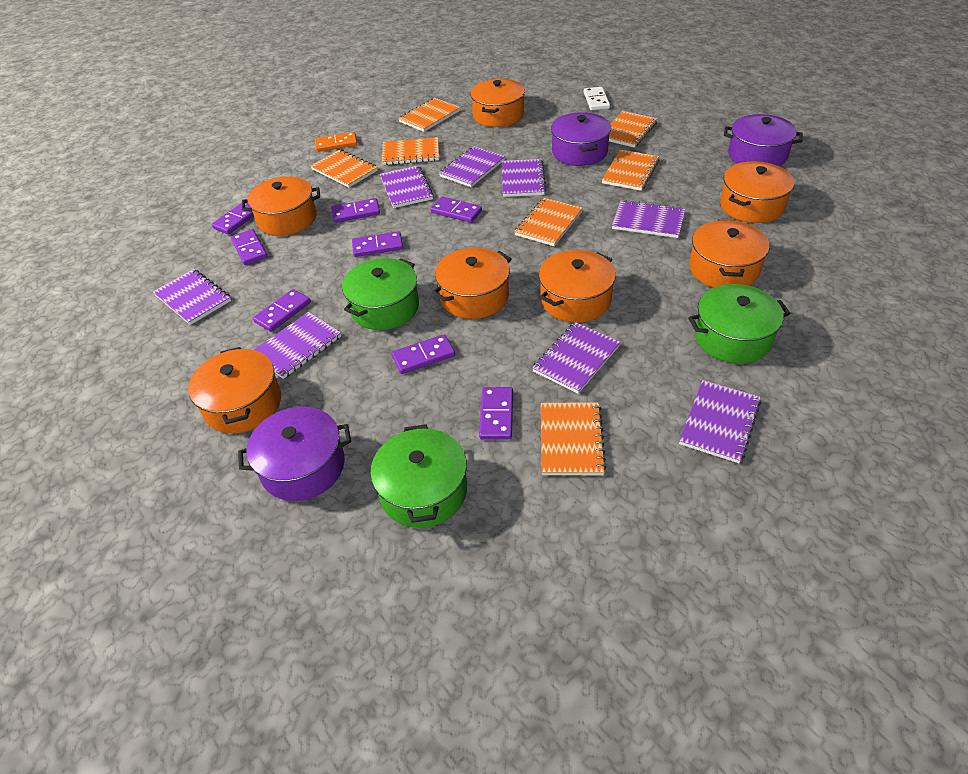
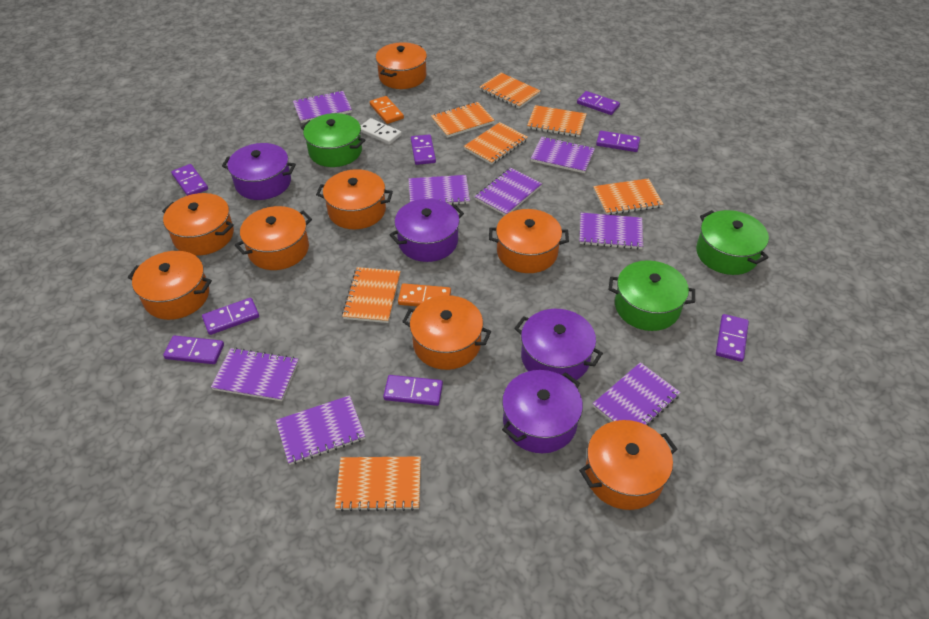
orange domino: 1 -> 2
orange pot: 7 -> 8
purple pot: 3 -> 4

